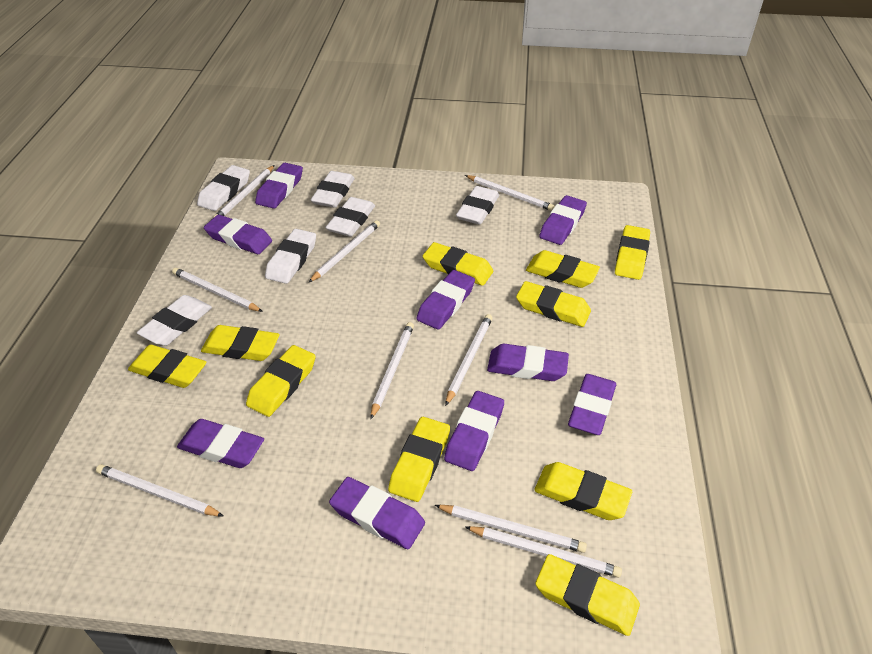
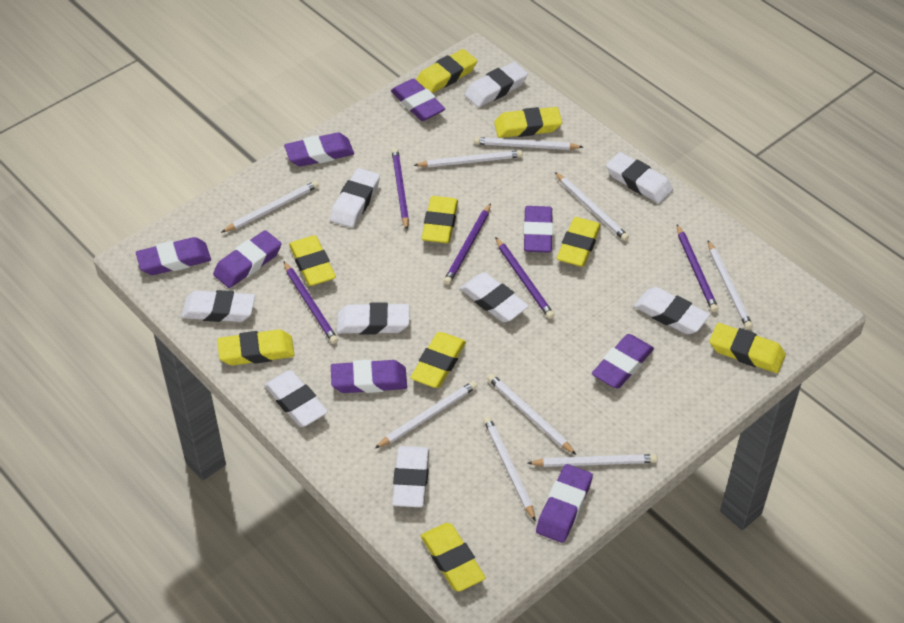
purple eraser: 9 -> 8
purple pencil: 0 -> 5
white eraser: 6 -> 9
yellow eraser: 10 -> 9

